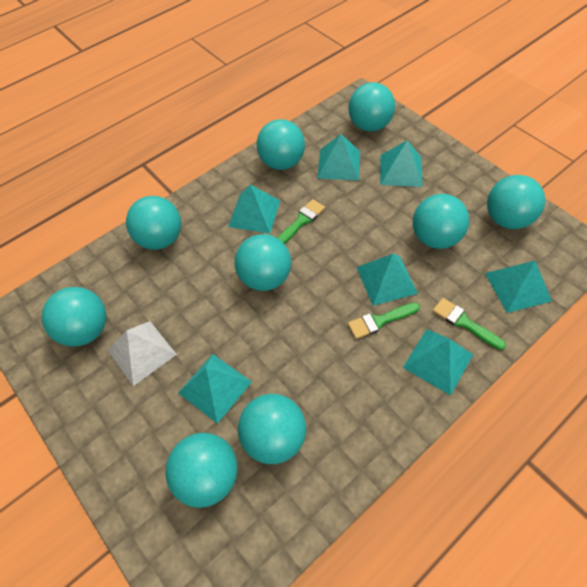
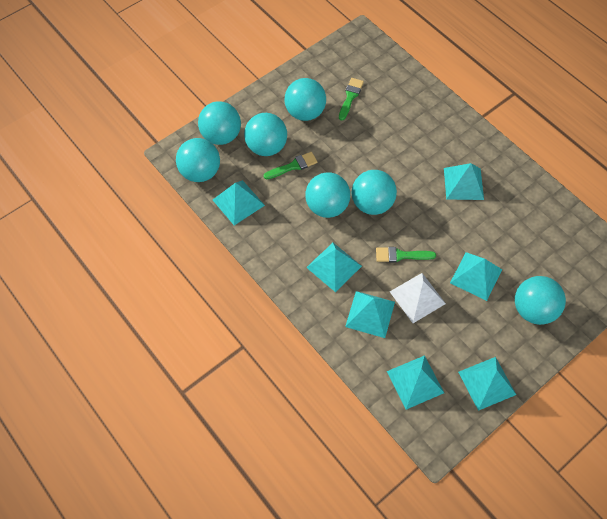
turquoise ball: 9 -> 7

